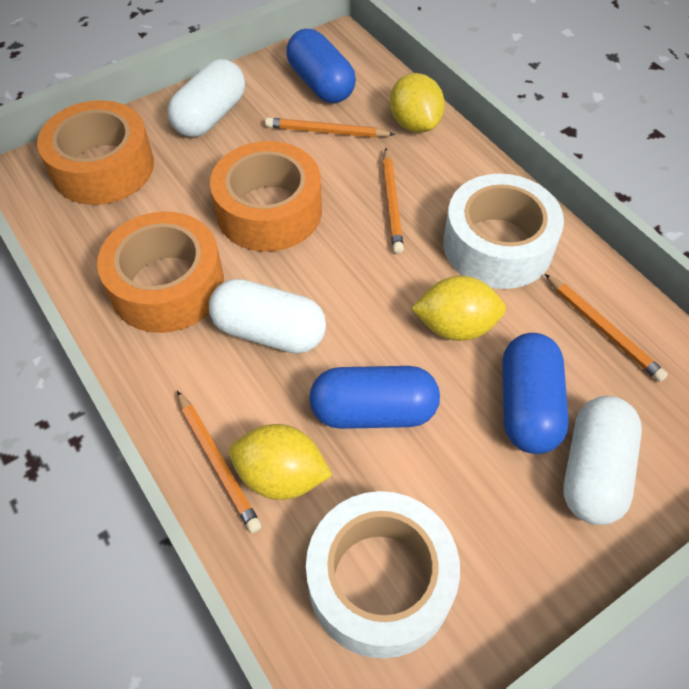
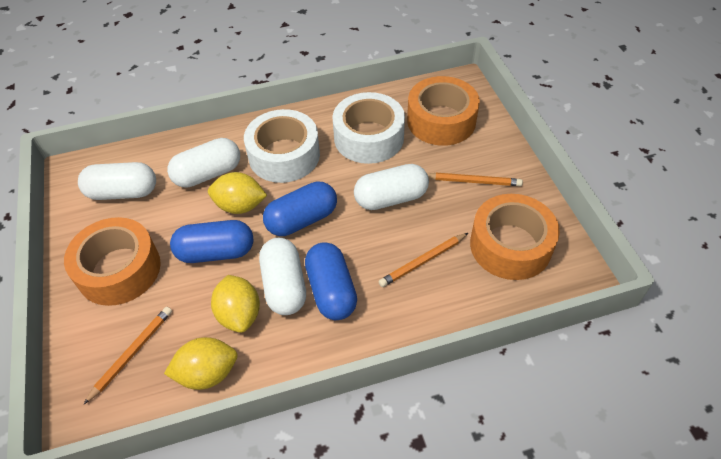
orange pencil: 4 -> 3
white capsule: 3 -> 4

